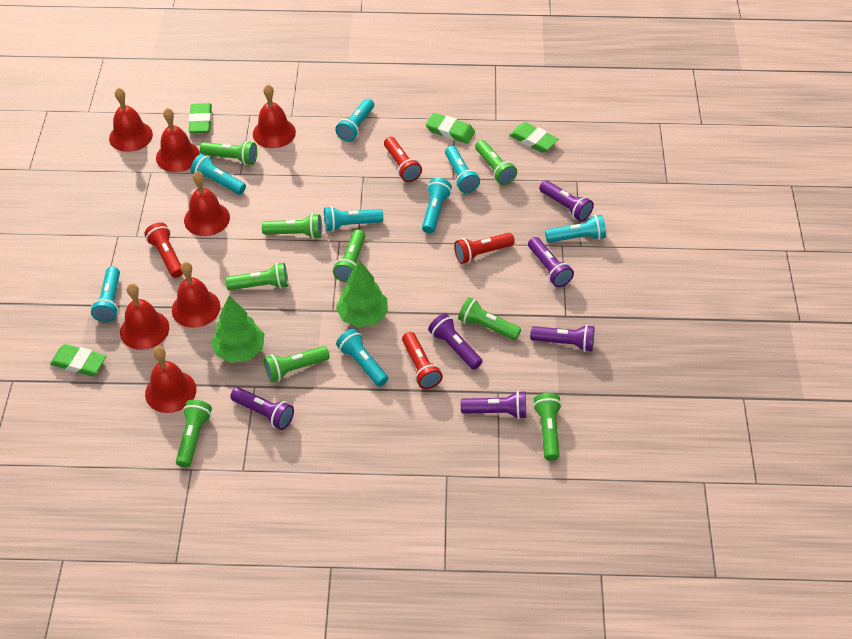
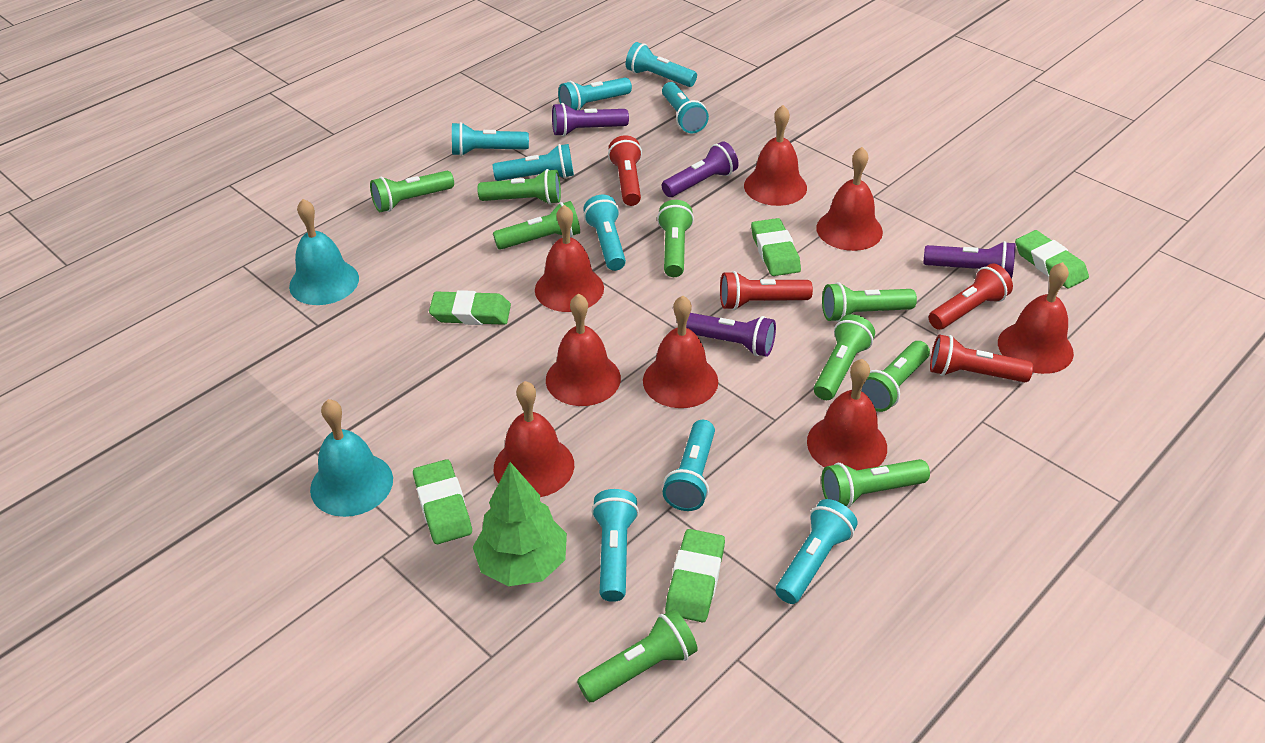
green eraser: 4 -> 5
green tree: 2 -> 1
purple flashlight: 6 -> 4
red bell: 7 -> 8
turquoise bell: 0 -> 2
turquoise flashlight: 8 -> 9

